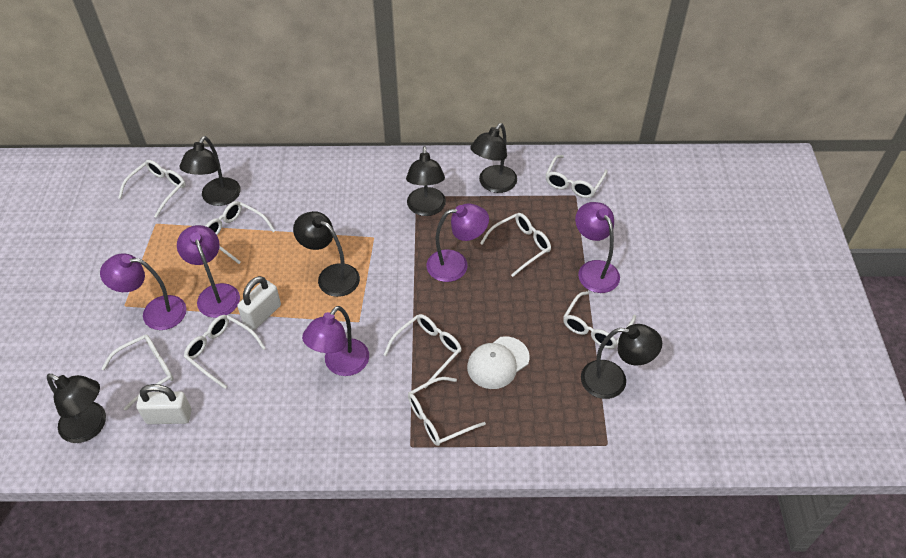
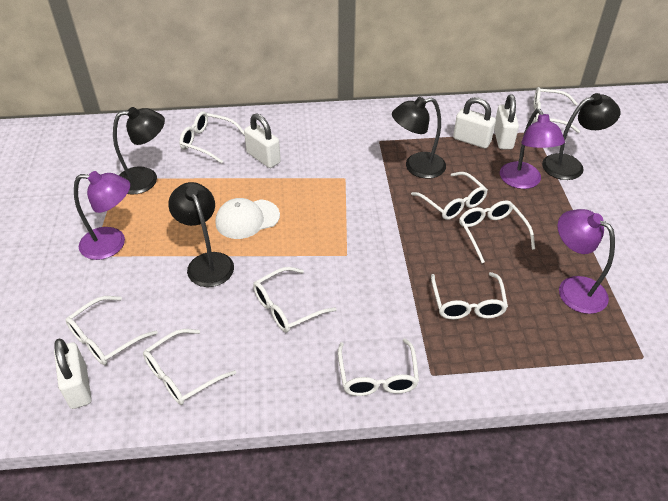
black lamp: 6 -> 4
purple lamp: 5 -> 3
white padlock: 2 -> 4

